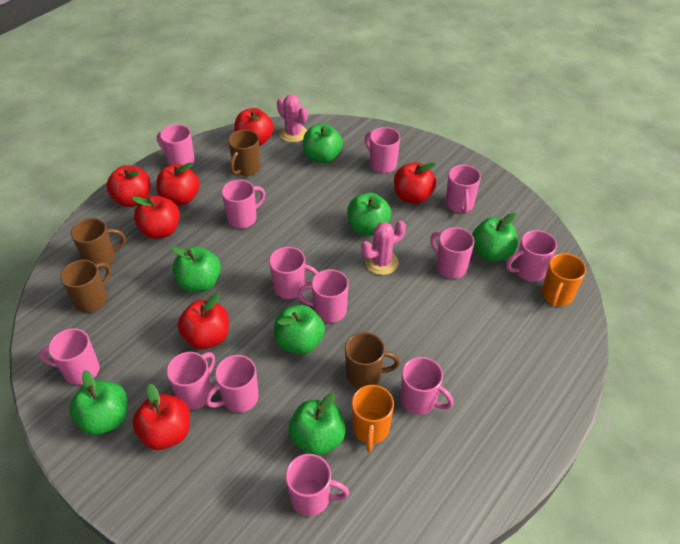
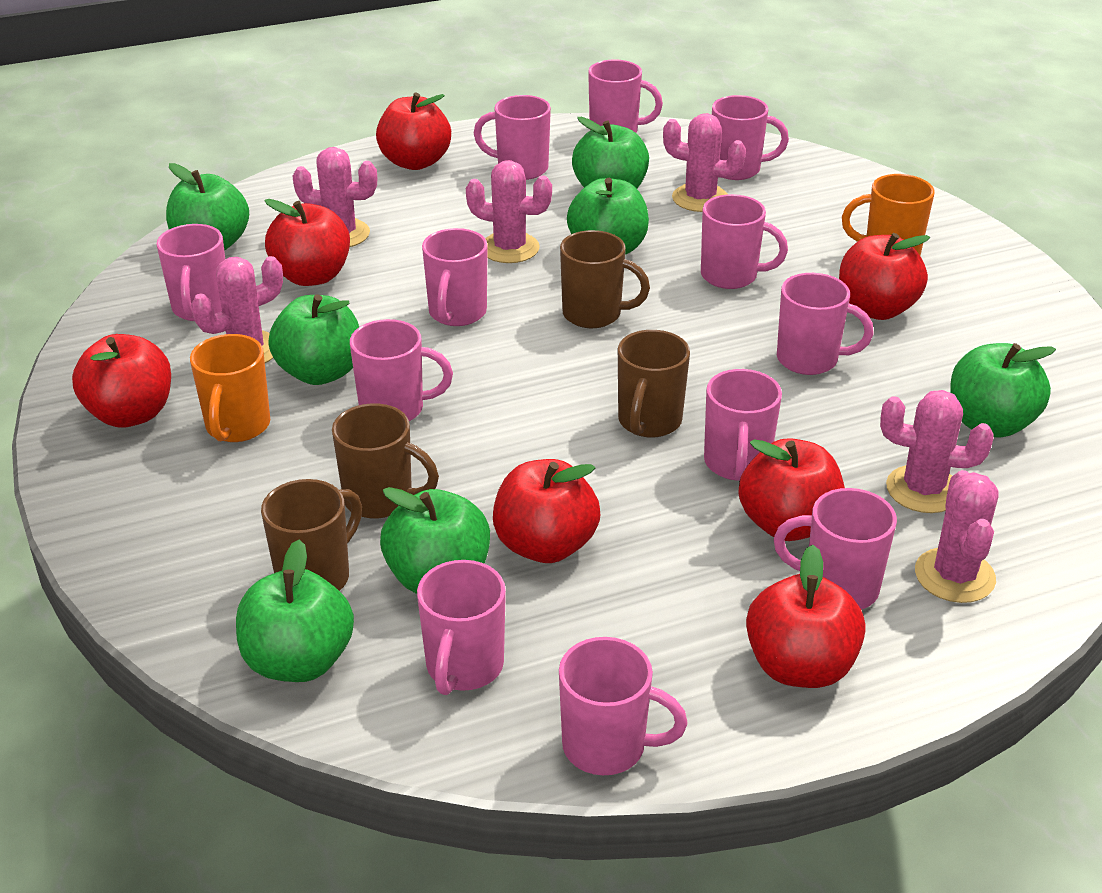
pink cactus: 2 -> 6
pink mug: 13 -> 12

